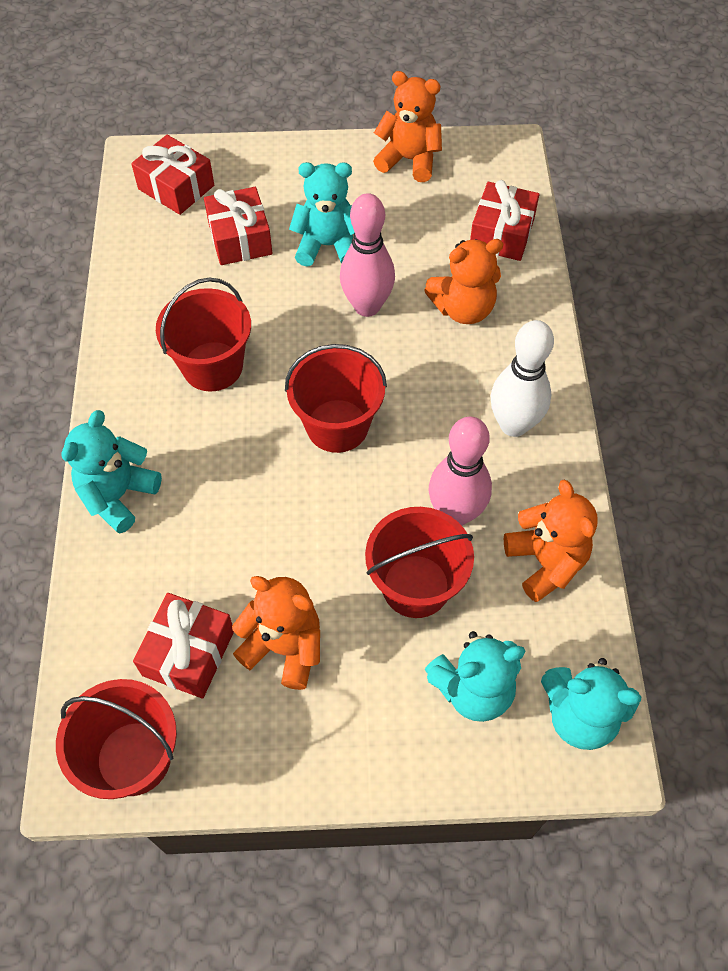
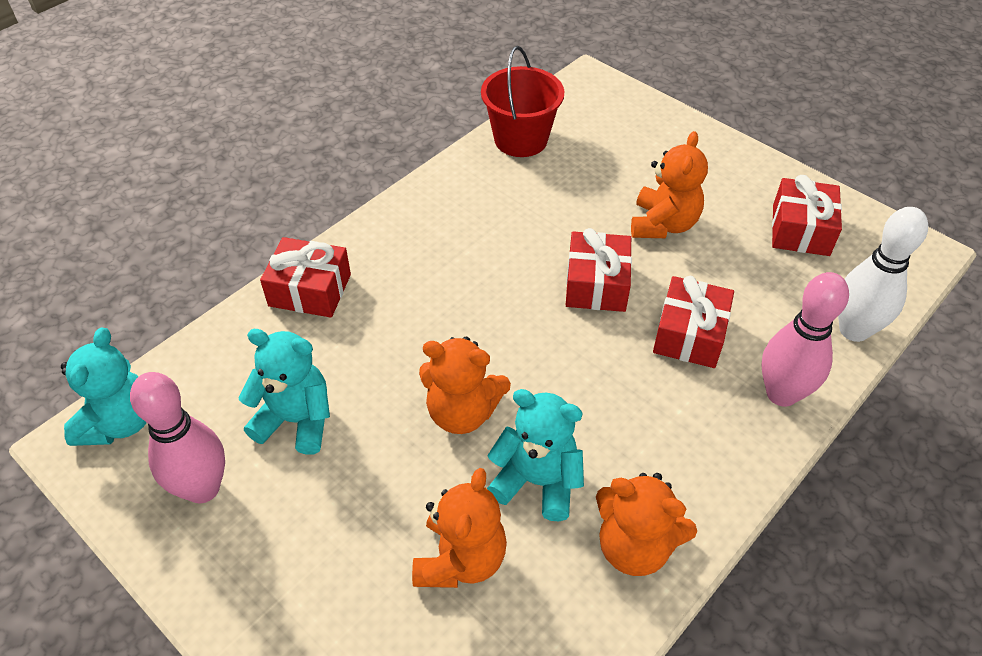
red bucket: 4 -> 1
turquoise teddy bear: 4 -> 3

